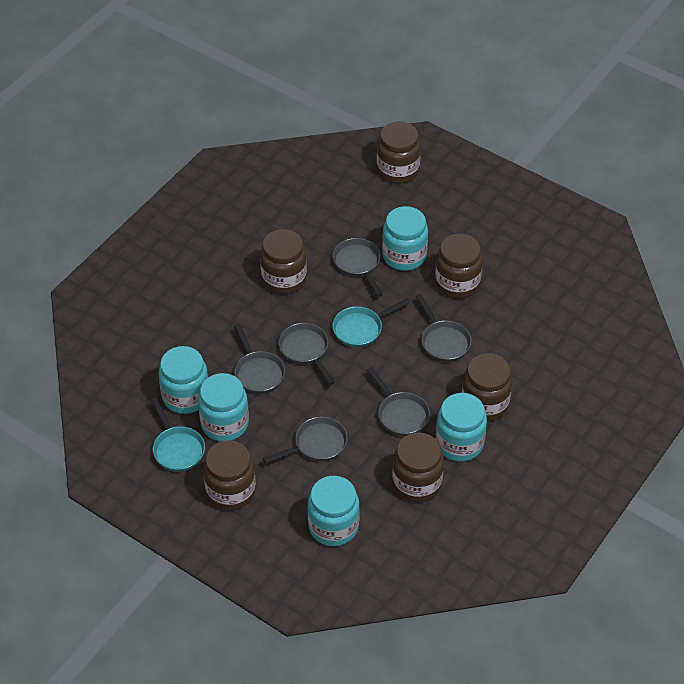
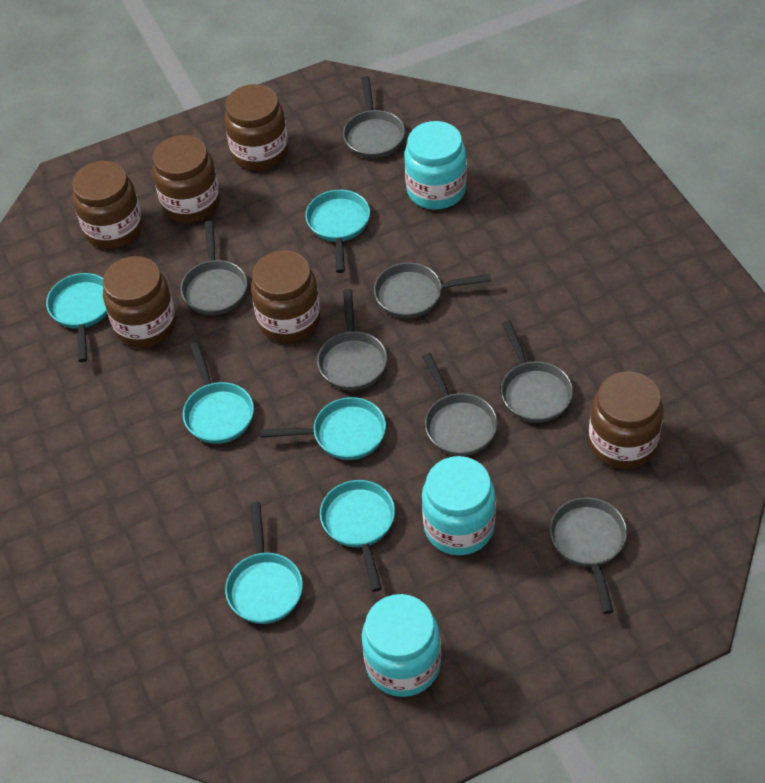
grey pan: 6 -> 7
turquoise jar: 5 -> 3
turquoise pan: 2 -> 6

